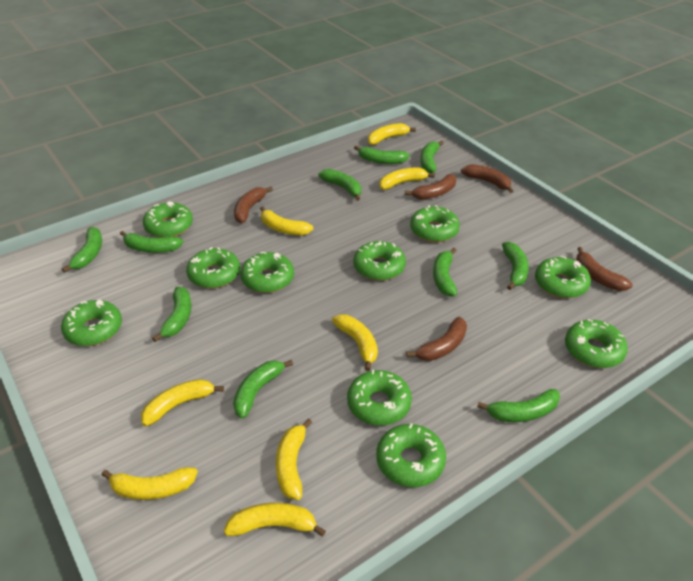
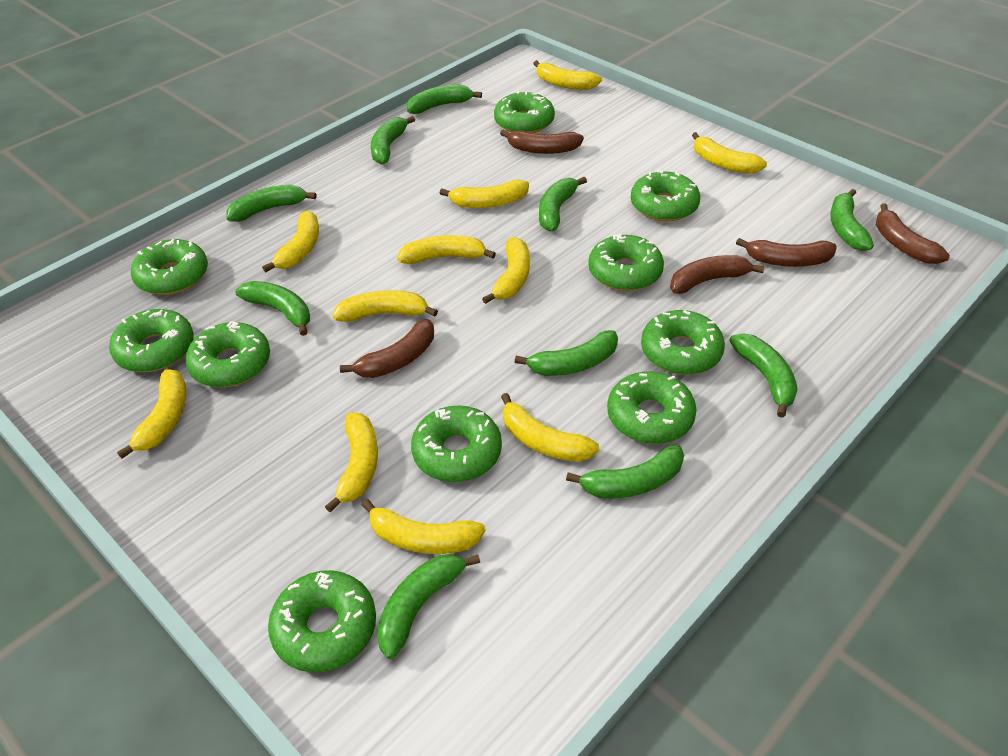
yellow banana: 8 -> 11

